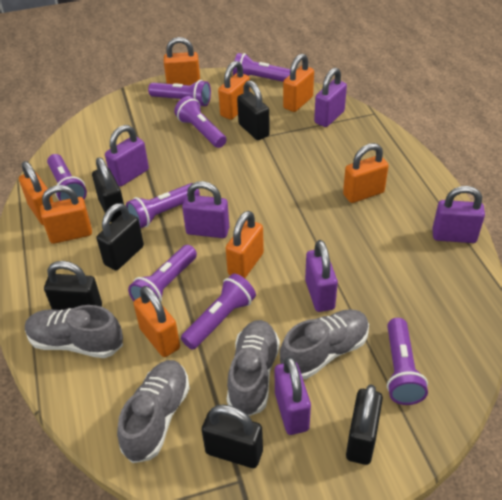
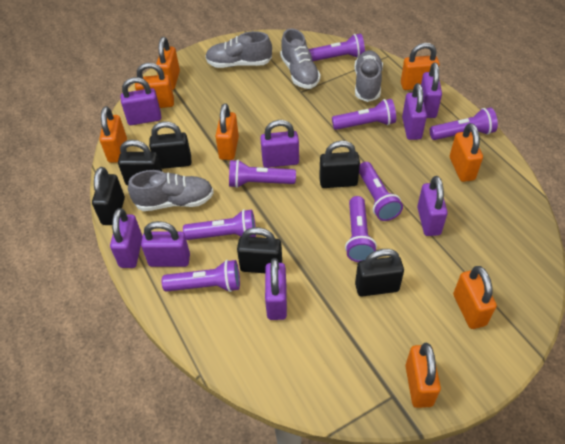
purple padlock: 6 -> 8

